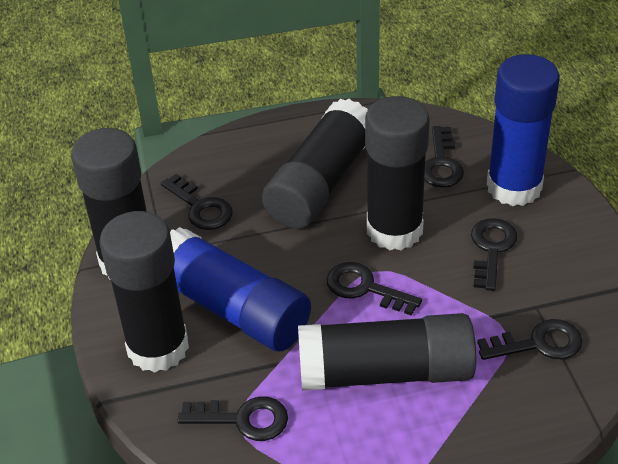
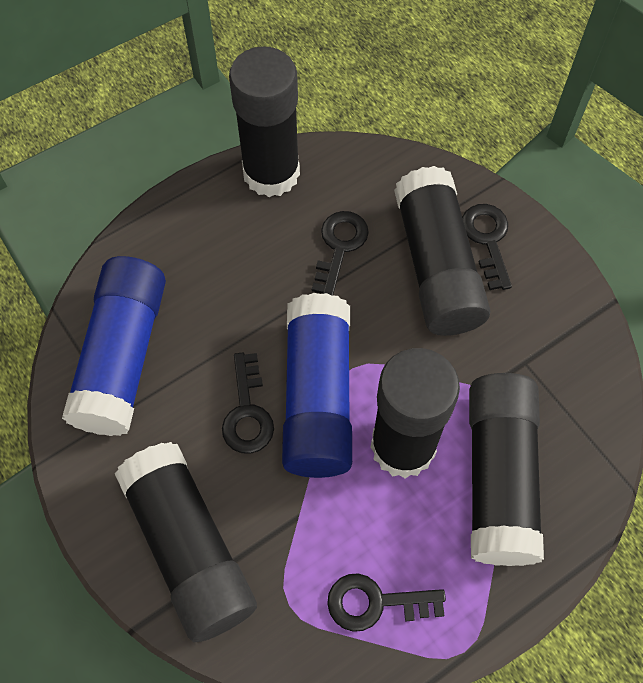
black key: 6 -> 4

